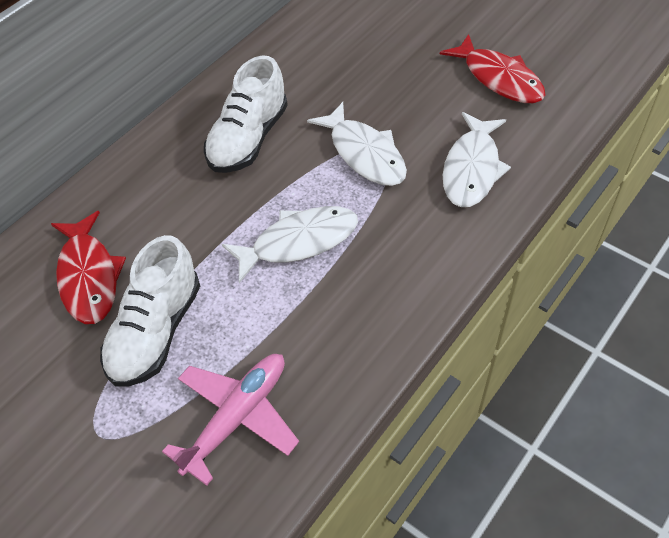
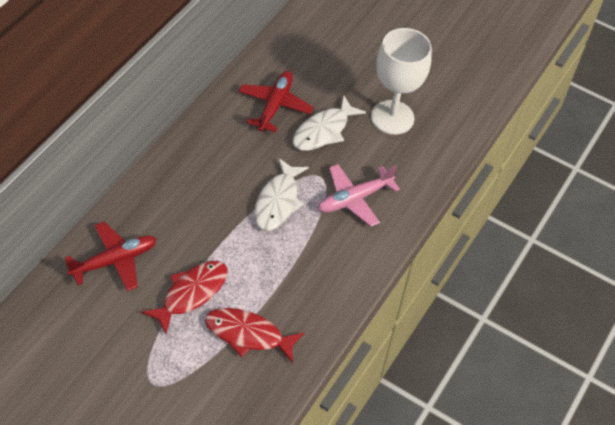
red plane: 0 -> 2
white fish: 3 -> 2
white goblet: 0 -> 1
white shoe: 2 -> 0

